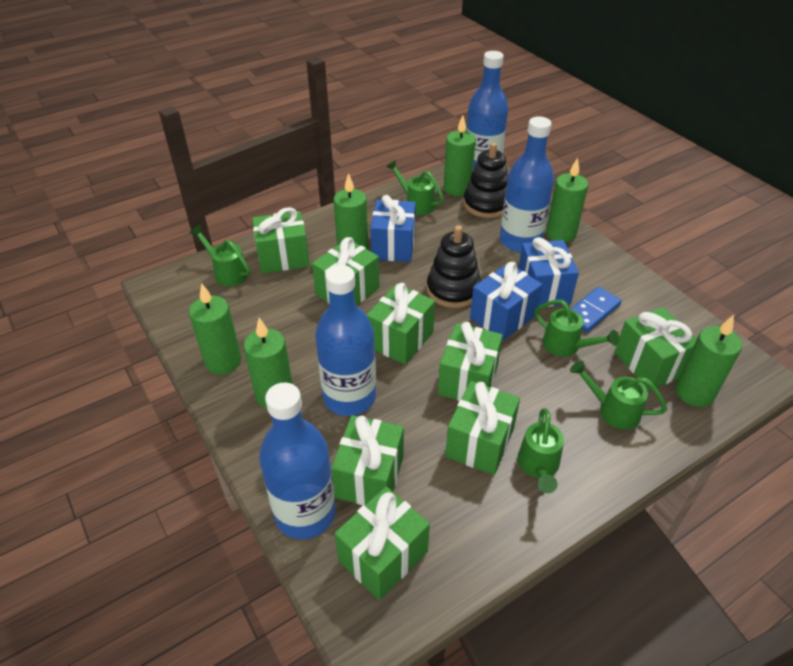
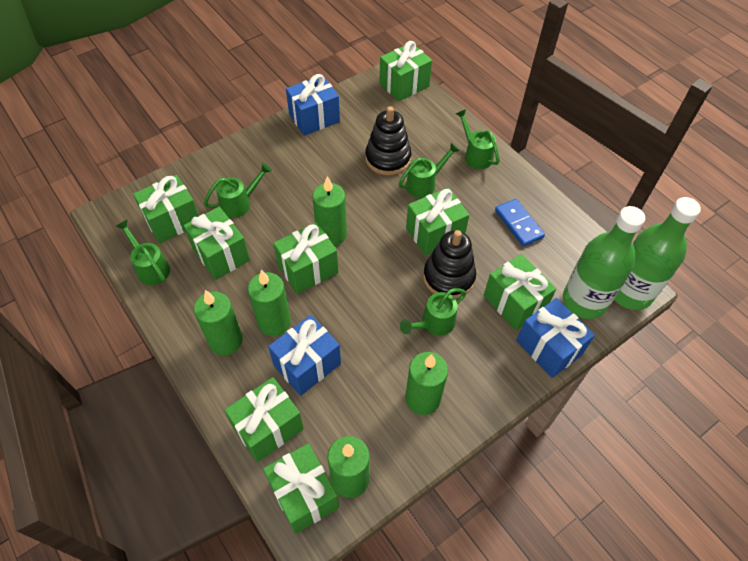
blue bottle: 4 -> 0
green bottle: 0 -> 2
green candle: 6 -> 5

